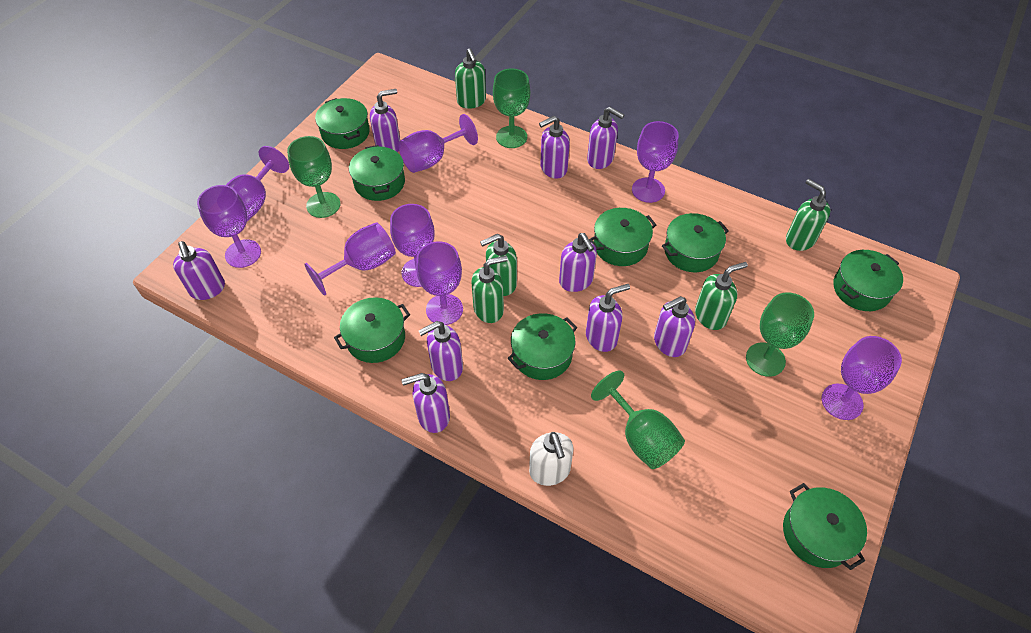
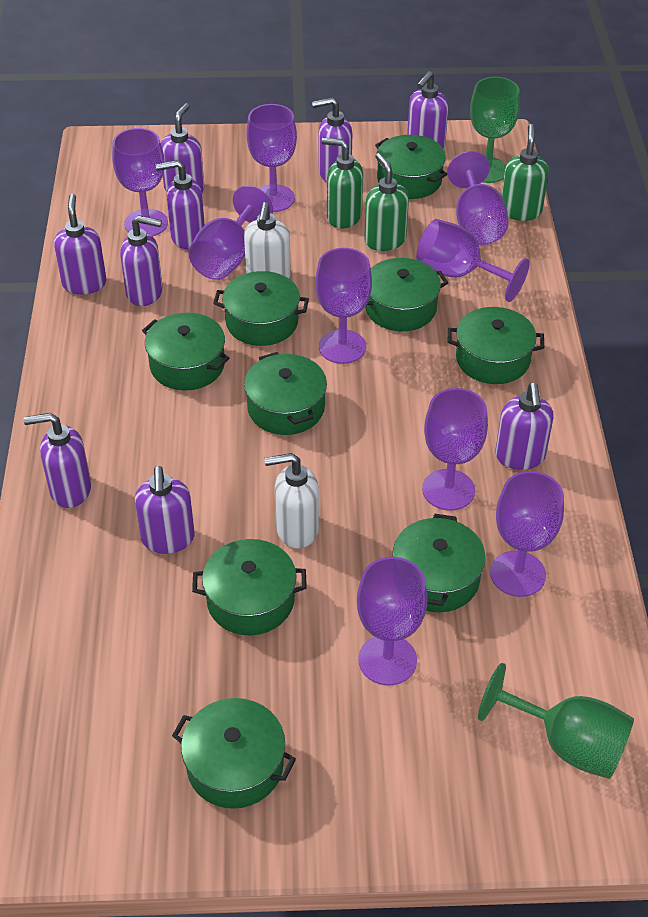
green goblet: 4 -> 2
green pot: 8 -> 9
green soap dispenser: 5 -> 3
purple goblet: 8 -> 9
white soap dispenser: 1 -> 2

